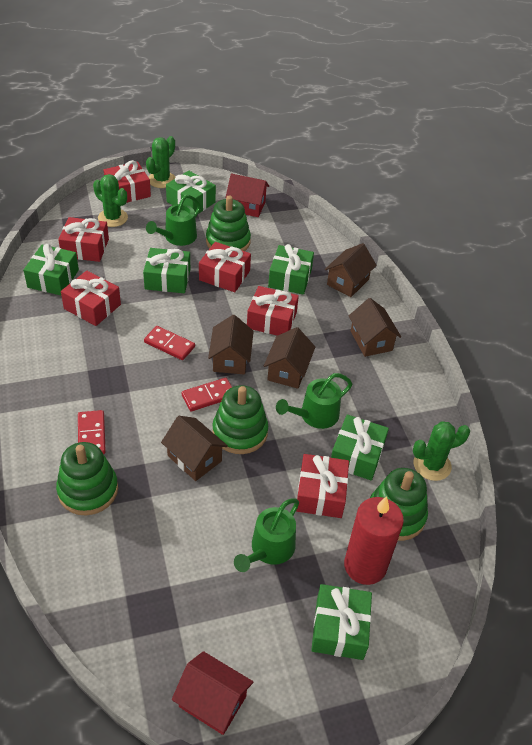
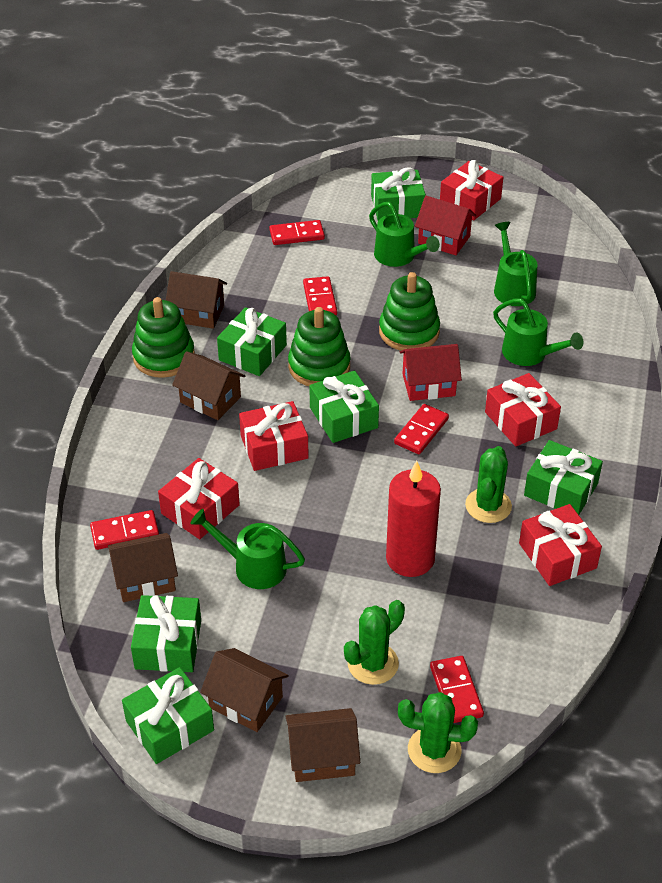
green stacking toy: 4 -> 3
green watering can: 3 -> 4
red domino: 3 -> 5
red gift: 6 -> 5

